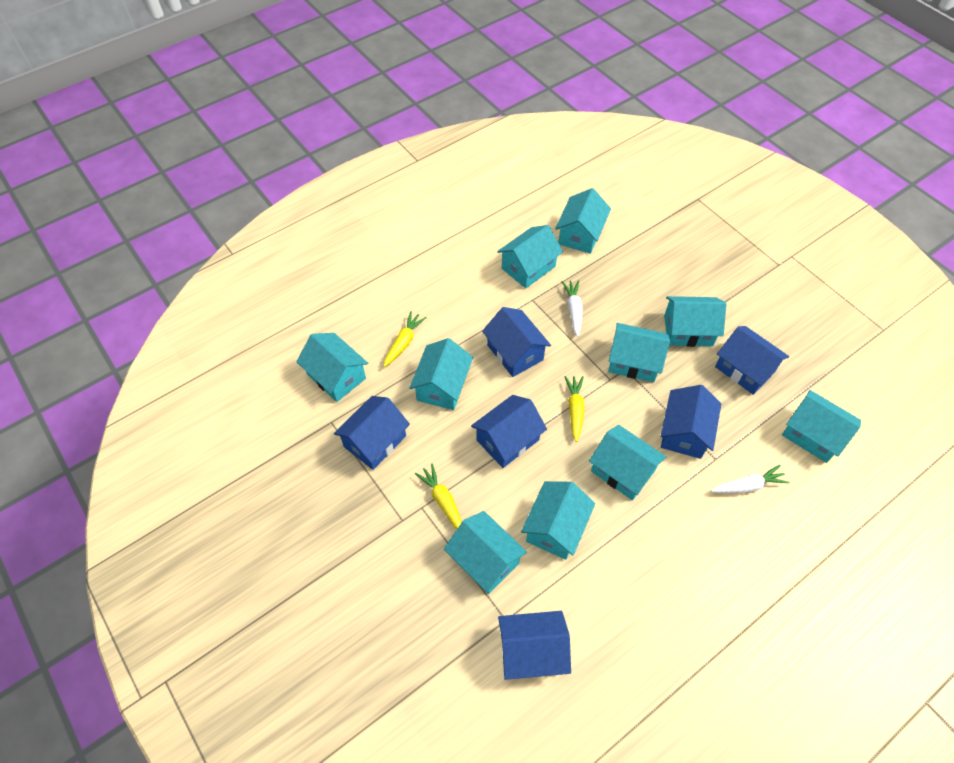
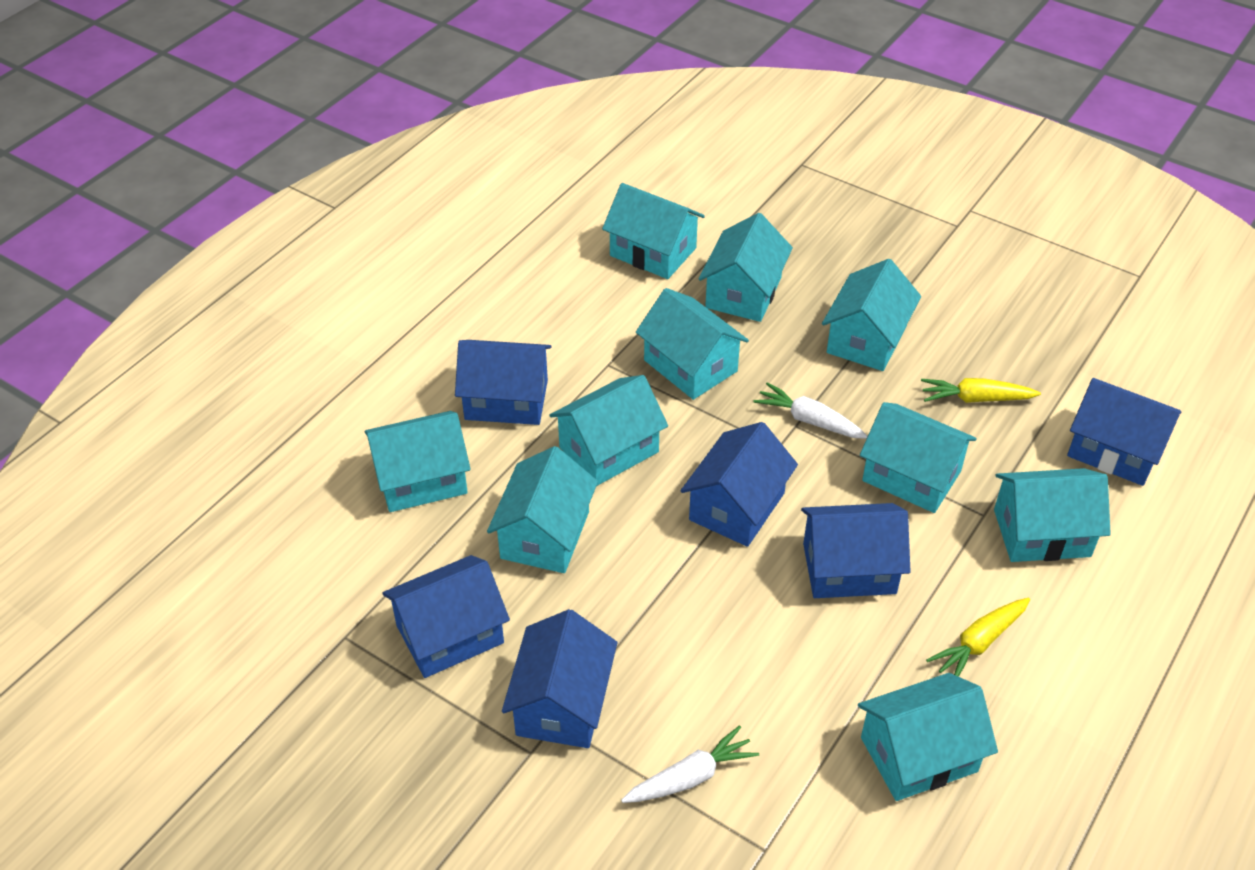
yellow carrot: 3 -> 2

